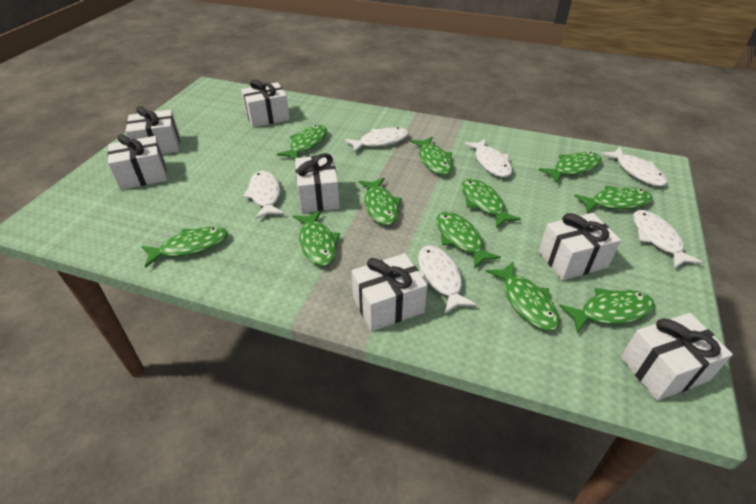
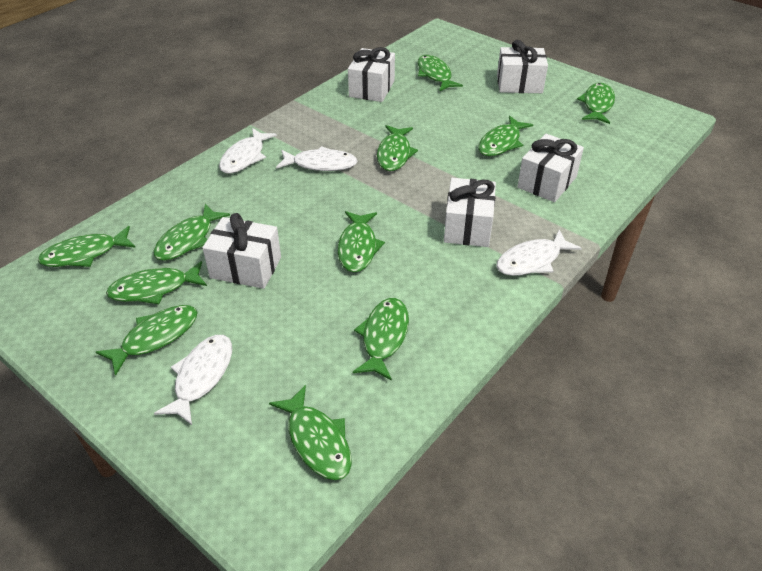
white fish: 6 -> 4
white gift: 7 -> 5

